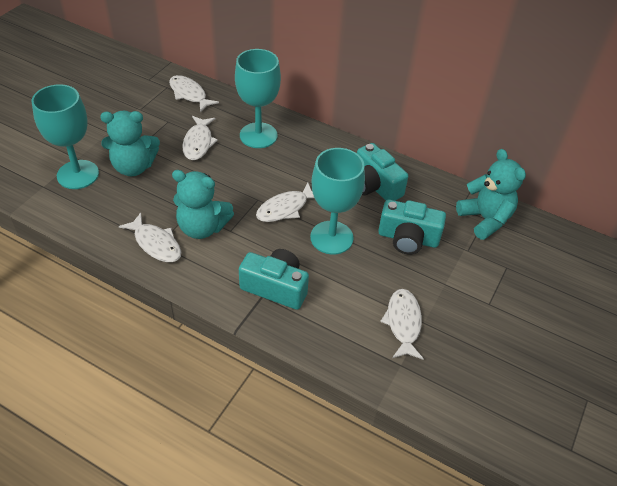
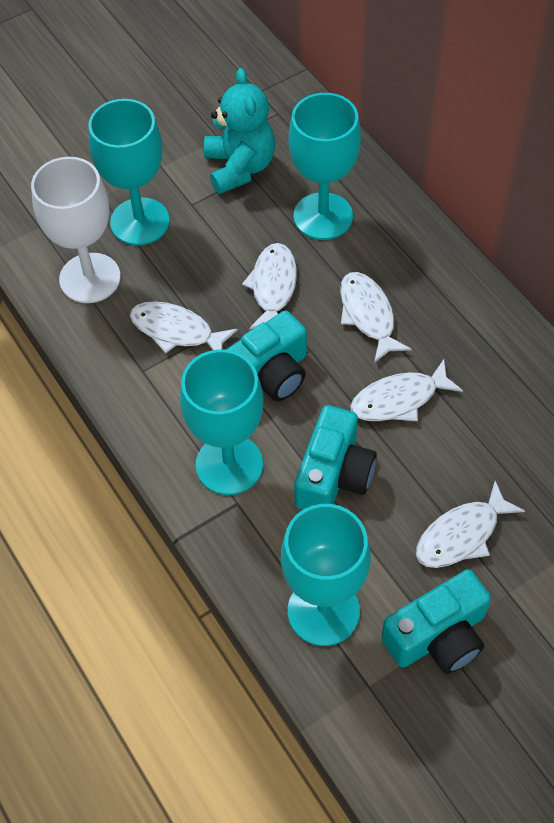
turquoise goblet: 3 -> 4
turquoise teddy bear: 3 -> 1
white goblet: 0 -> 1

